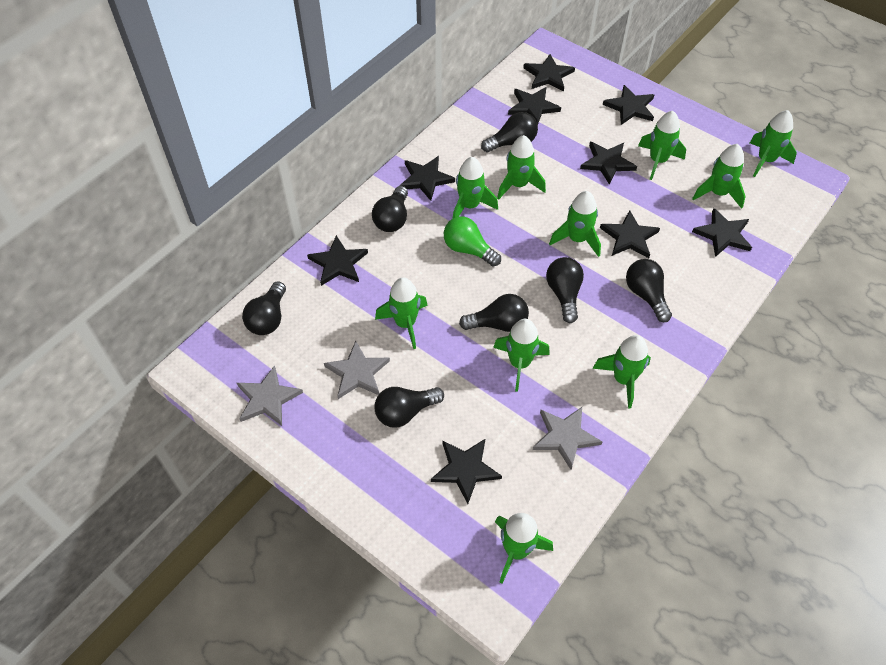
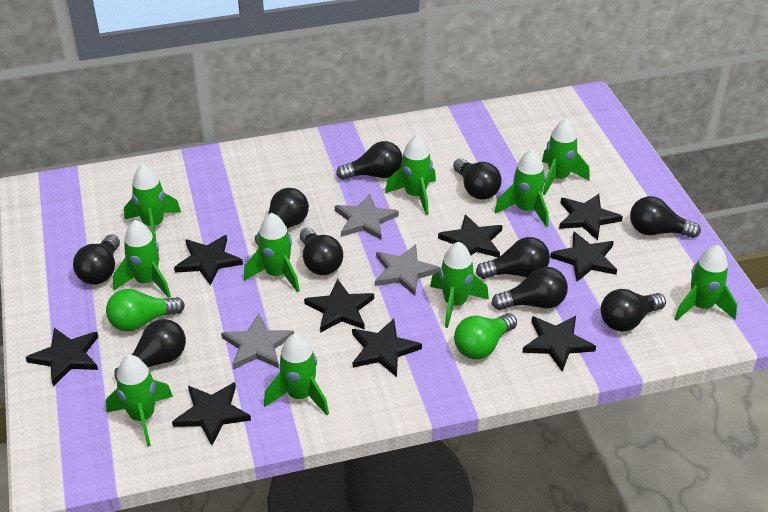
black light bulb: 7 -> 10
green light bulb: 1 -> 2

